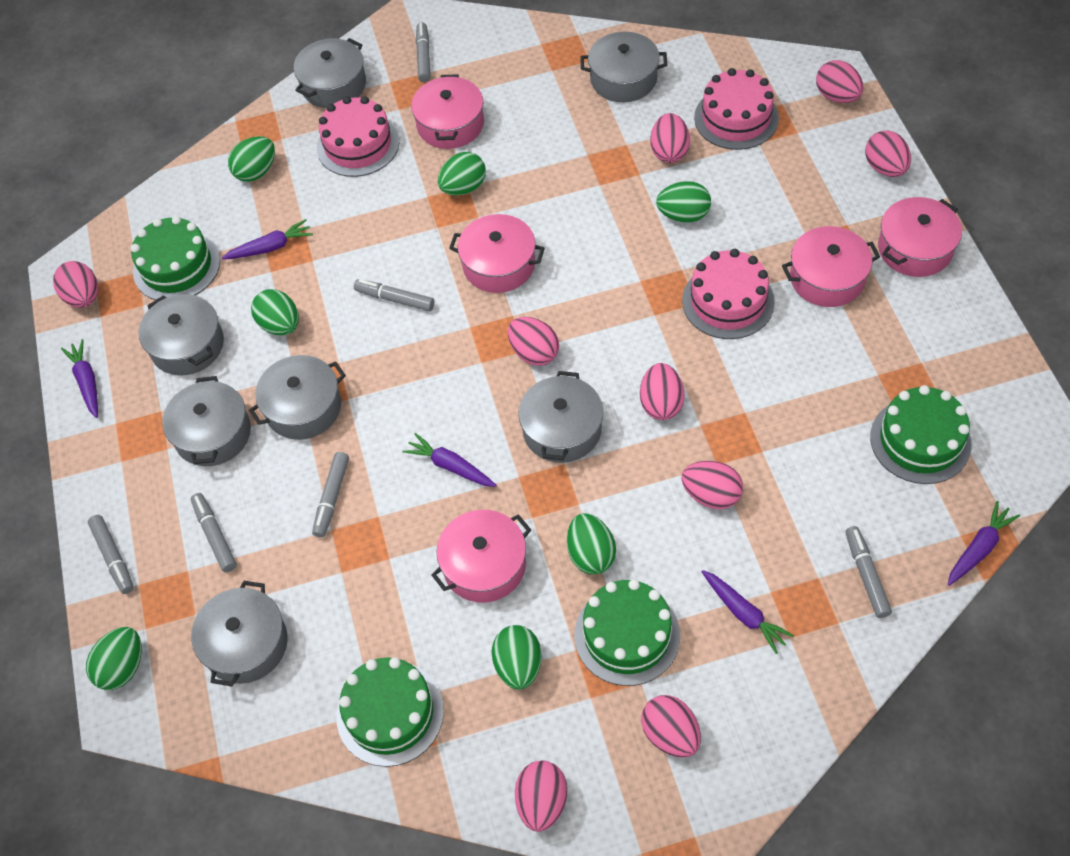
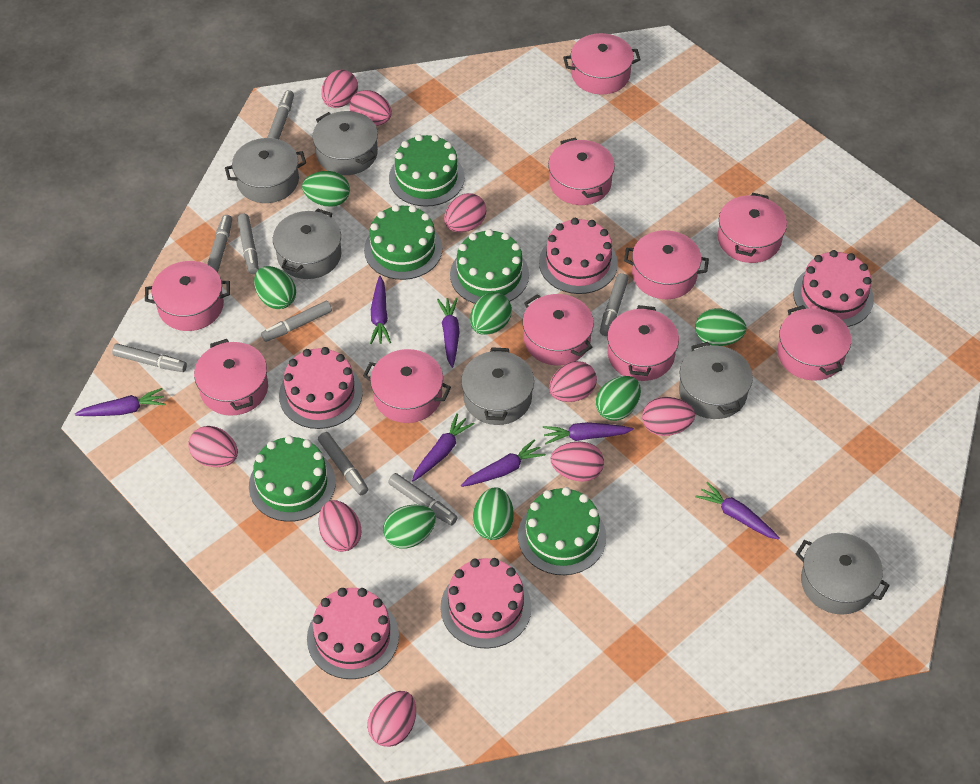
green cake: 4 -> 5
grey marker: 6 -> 8
grey pot: 7 -> 6
pink cake: 3 -> 5
pink pot: 5 -> 10
purple carrot: 5 -> 7

